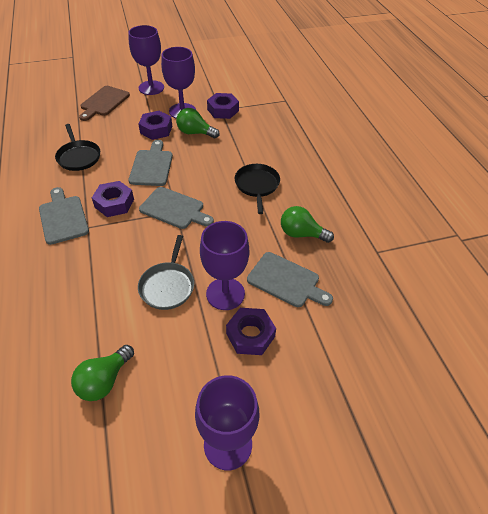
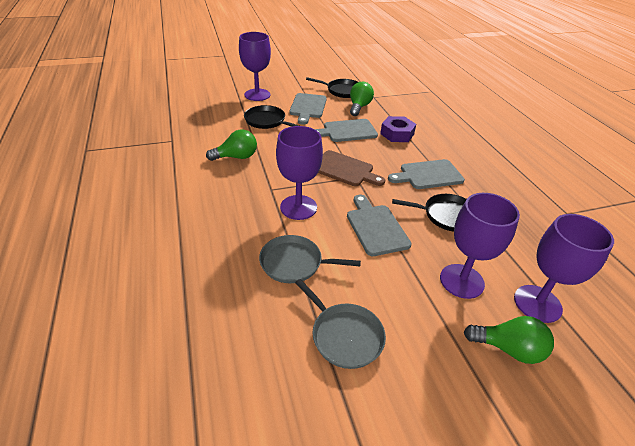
black pan: 2 -> 3
grey pan: 1 -> 2
purple nut: 4 -> 1

